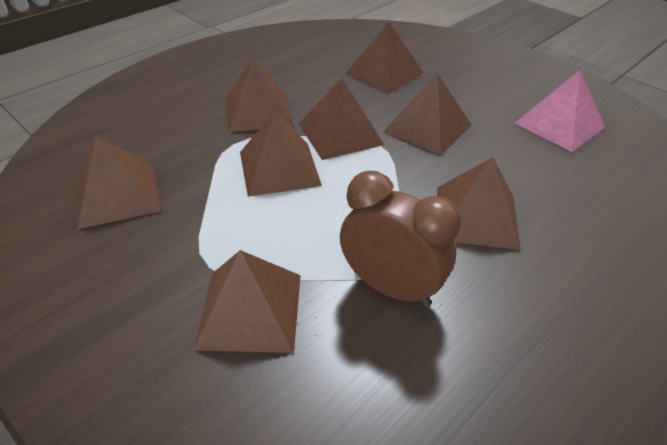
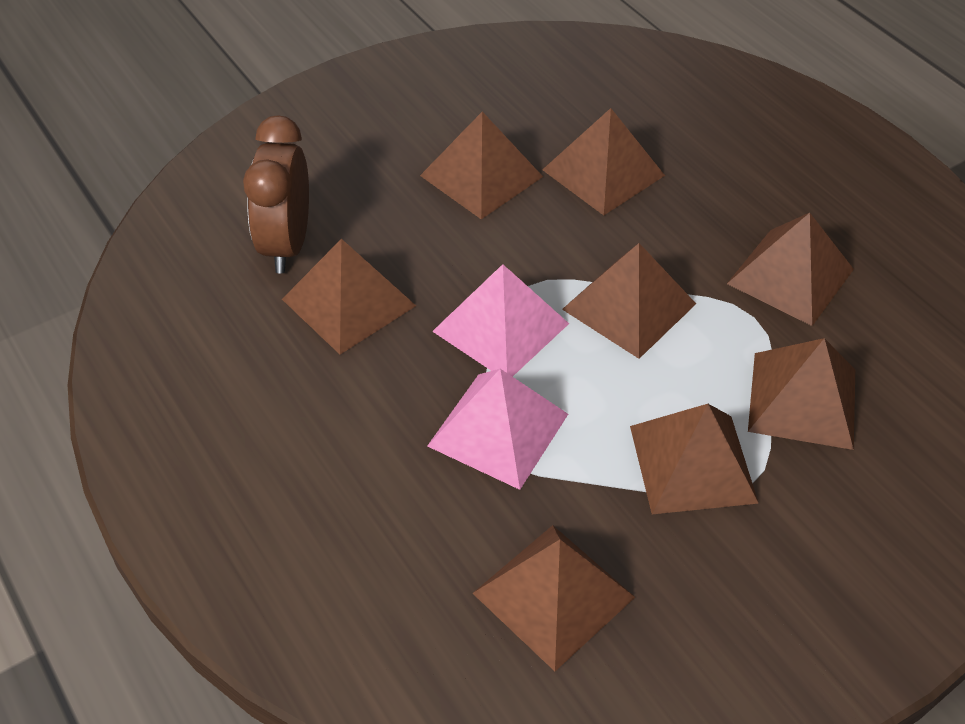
pink pyramid: 1 -> 2

